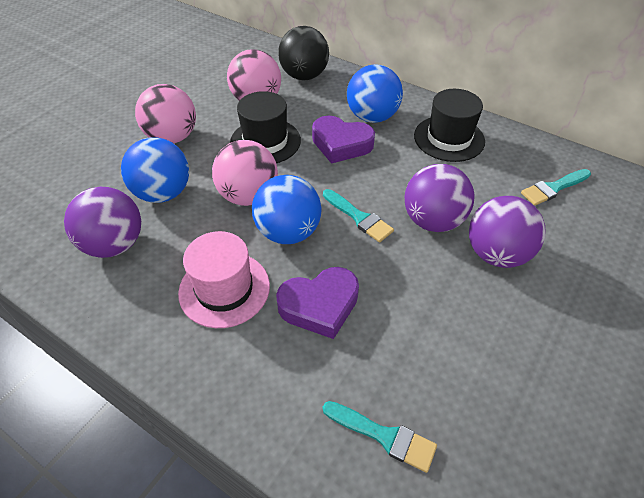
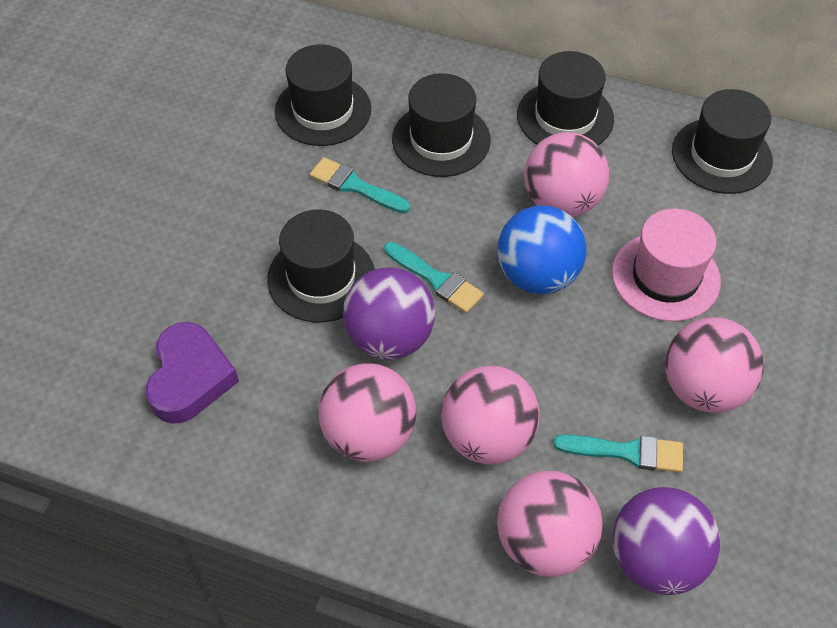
black ball: 1 -> 0
black hat: 2 -> 5
blue ball: 3 -> 1
pink ball: 3 -> 5
purple ball: 3 -> 2
purple heart: 2 -> 1

